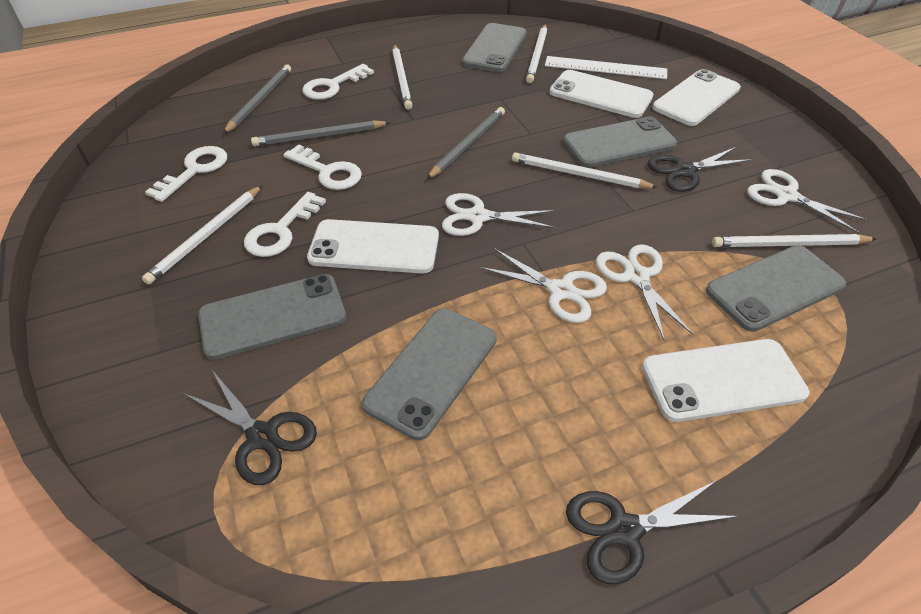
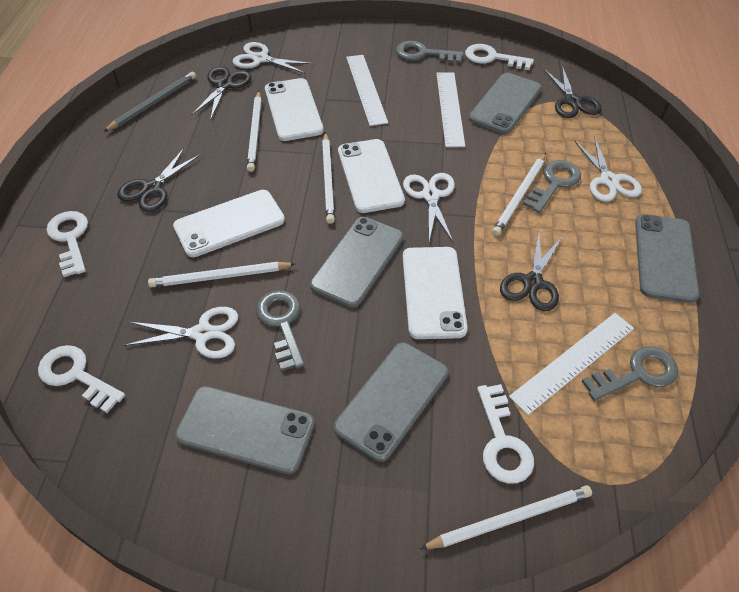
black scissors: 3 -> 4
grey key: 0 -> 4
grey pencil: 3 -> 1
white ruler: 1 -> 3

